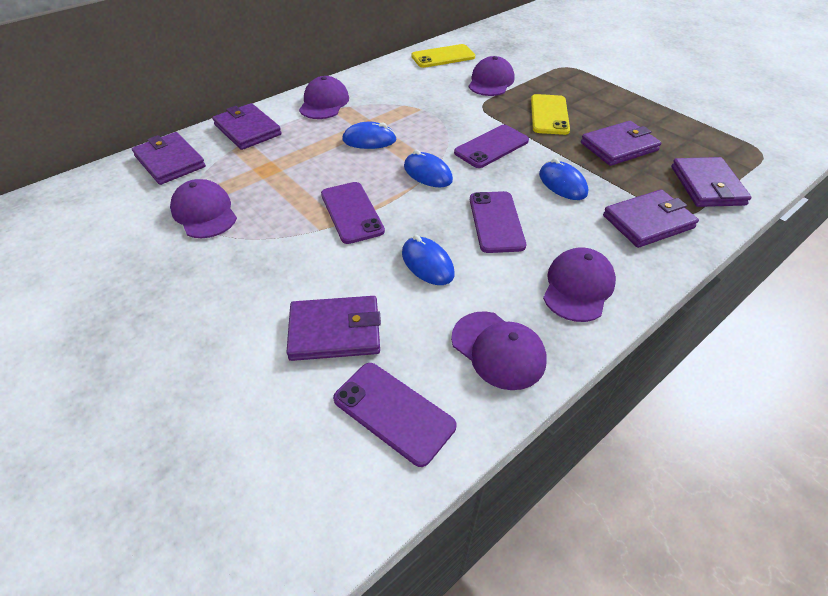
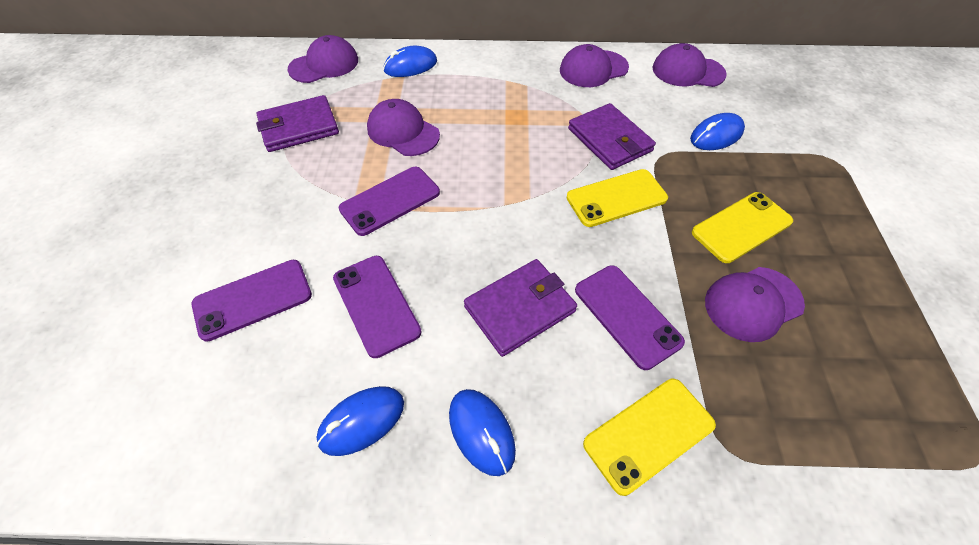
purple wallet: 6 -> 3
yellow phone: 2 -> 3

